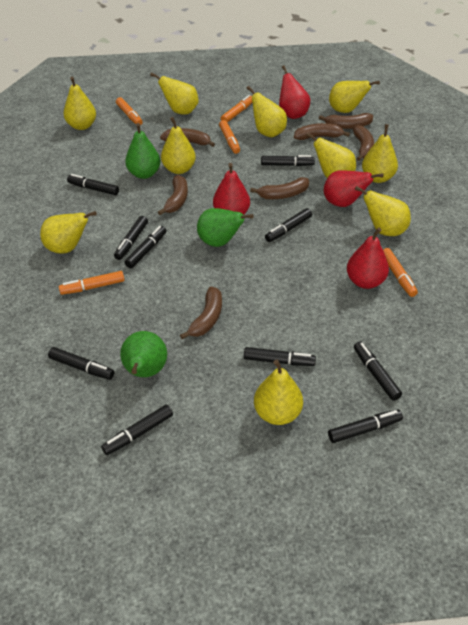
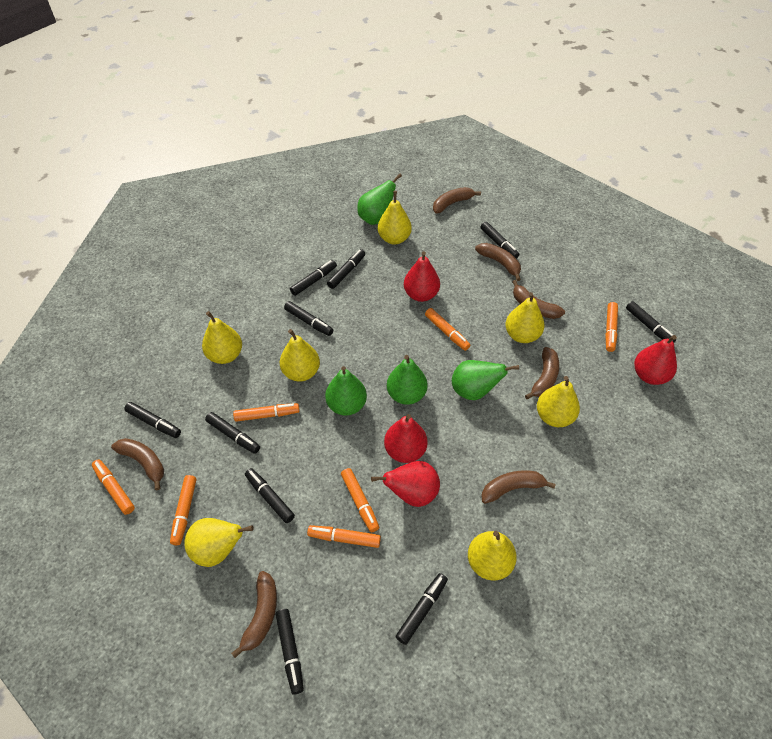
green pear: 3 -> 4
orange marker: 5 -> 7
yellow pear: 10 -> 7

